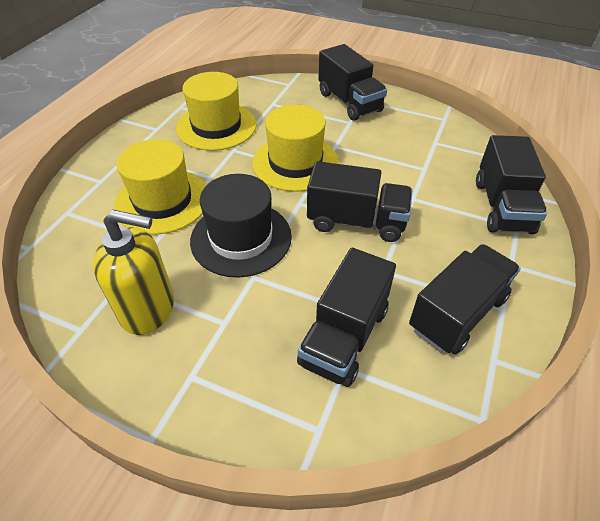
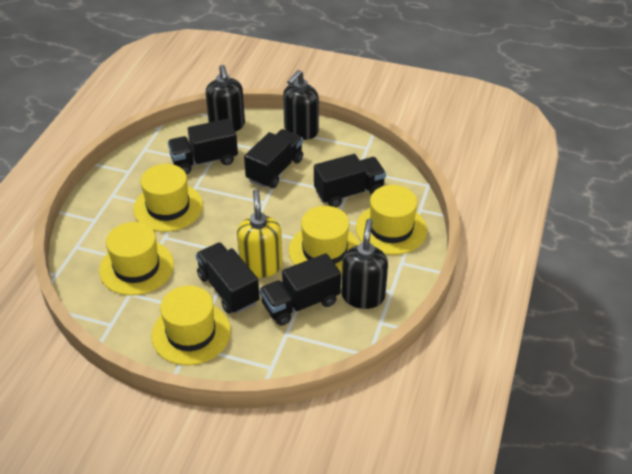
black hat: 1 -> 0
black soap dispenser: 0 -> 3
yellow hat: 3 -> 5

